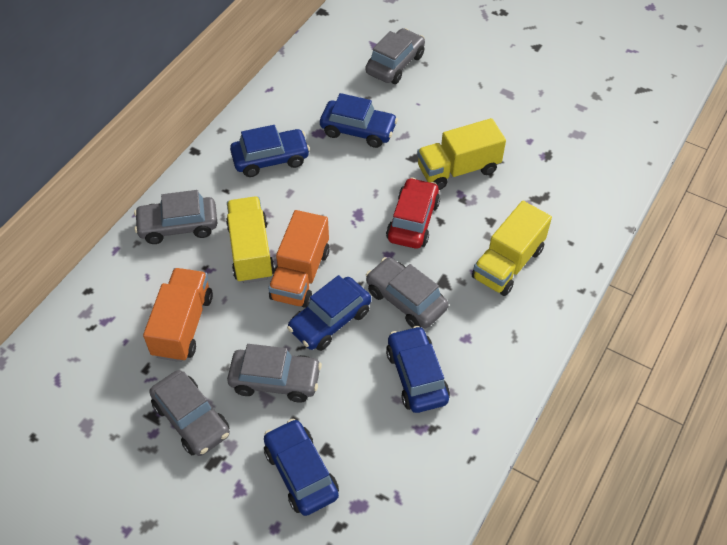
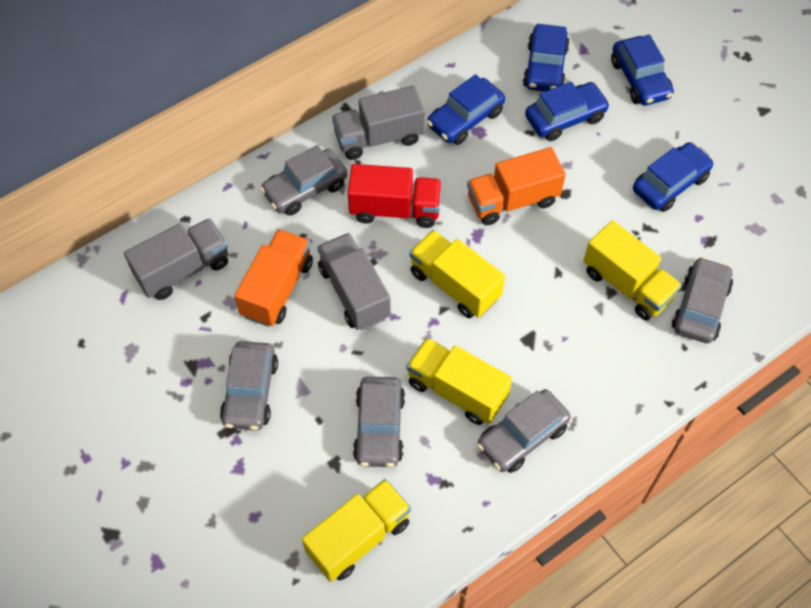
grey truck: 0 -> 3
red car: 1 -> 0
red truck: 0 -> 1
yellow truck: 3 -> 4

